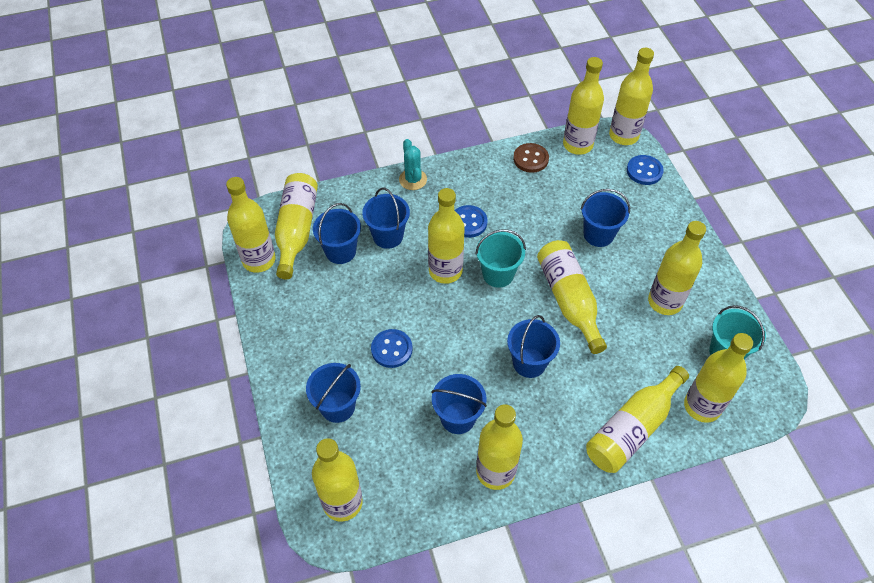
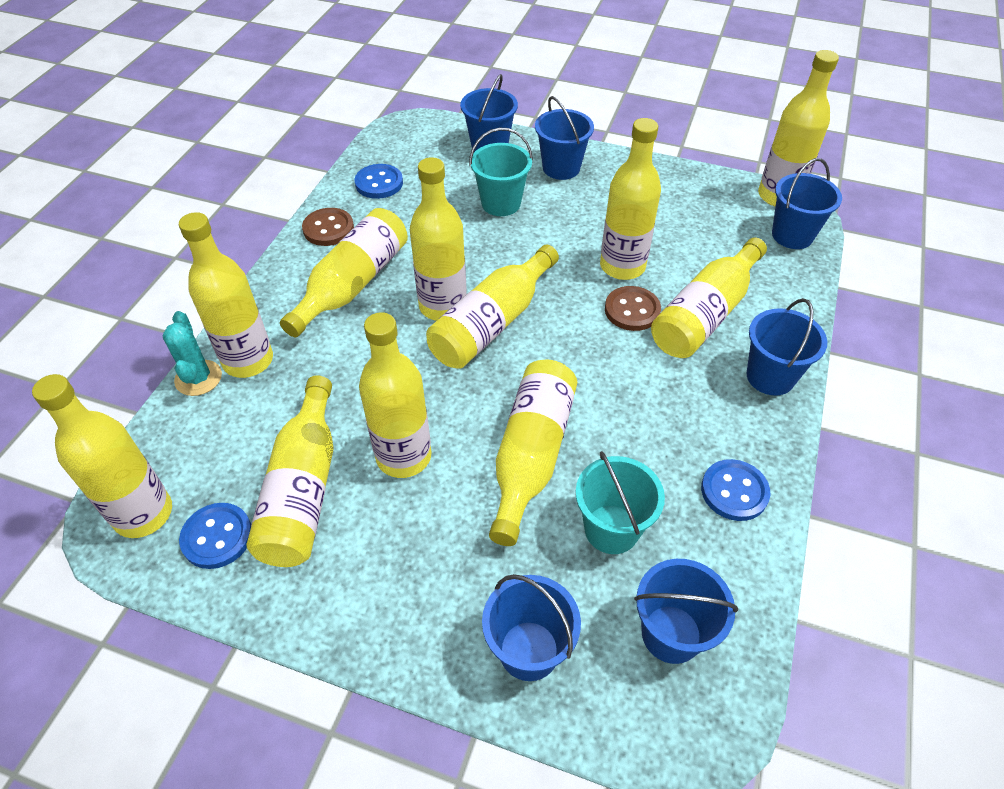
brown button: 1 -> 2

